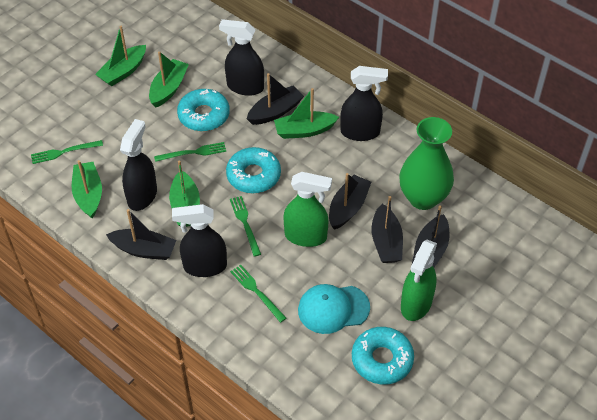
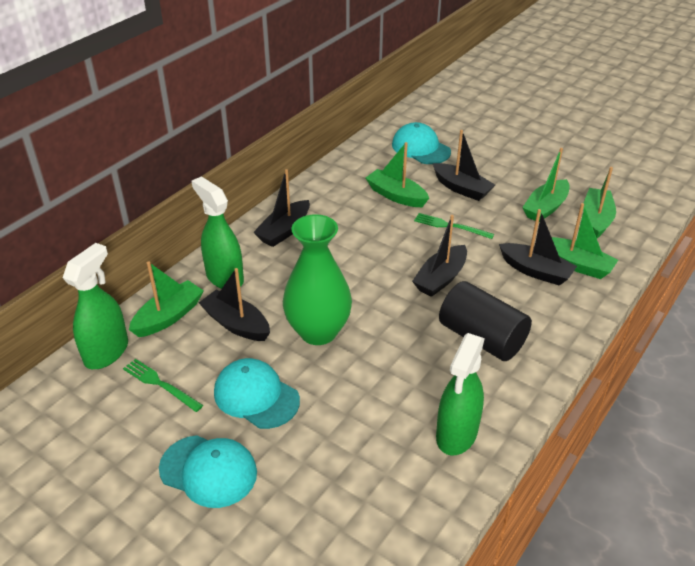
black cylinder: 0 -> 1
black spray bottle: 4 -> 0
green fork: 4 -> 2
green spray bottle: 2 -> 3
turquoise cap: 1 -> 3
turquoise donut: 3 -> 0

